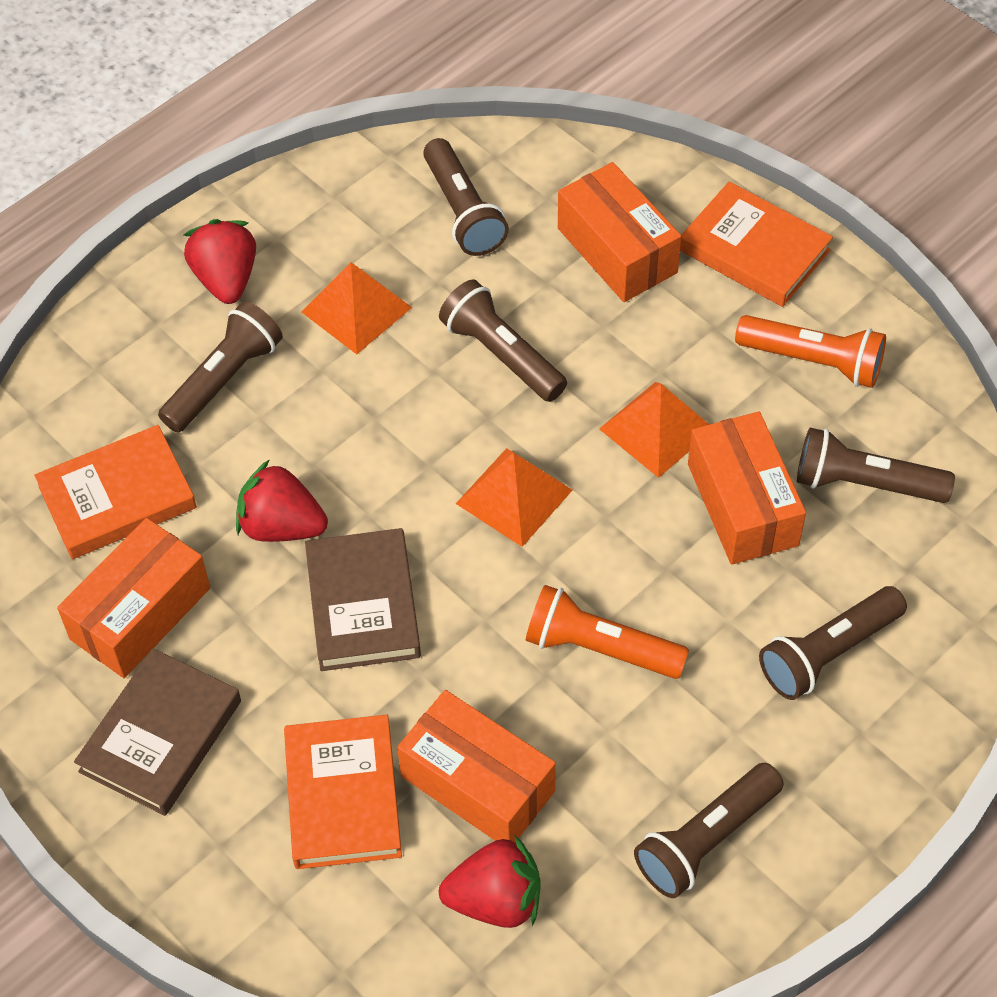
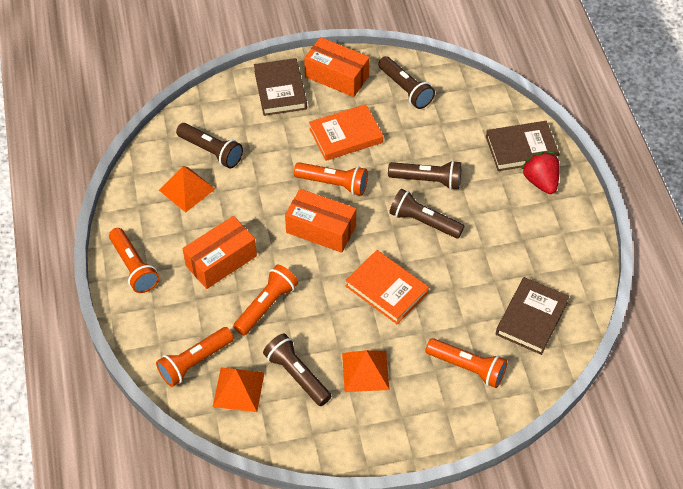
brown book: 2 -> 3
brown flashlight: 6 -> 5
orange book: 3 -> 2
orange box: 4 -> 3
orange flashlight: 2 -> 5
red strawberry: 3 -> 1

